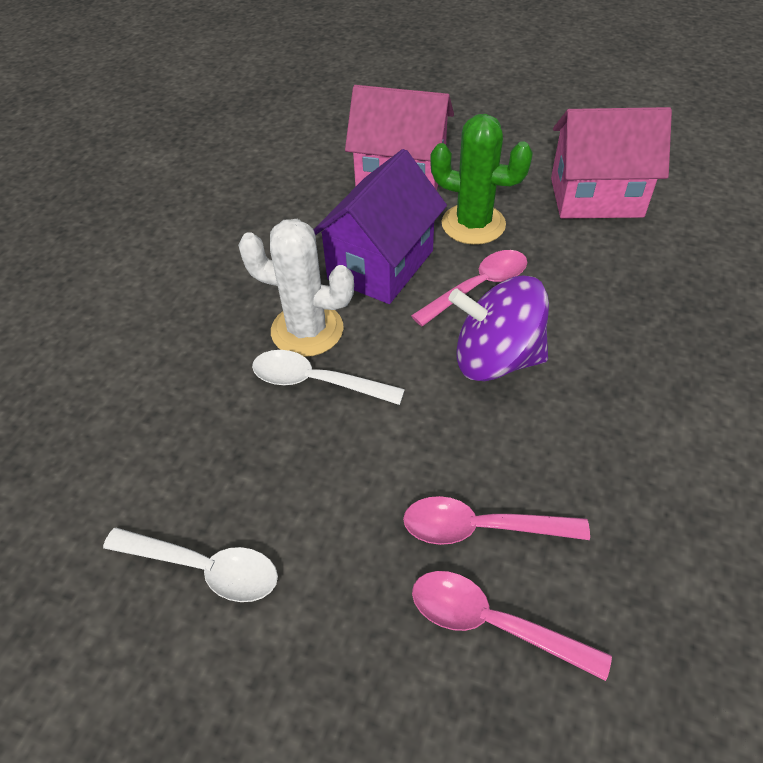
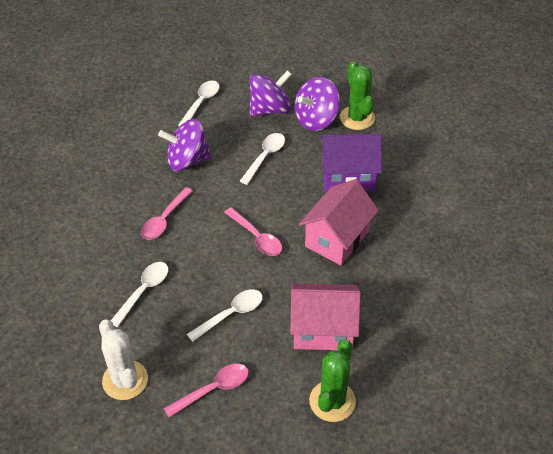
green cactus: 1 -> 2
purple spinning top: 1 -> 3
white spoon: 2 -> 4

